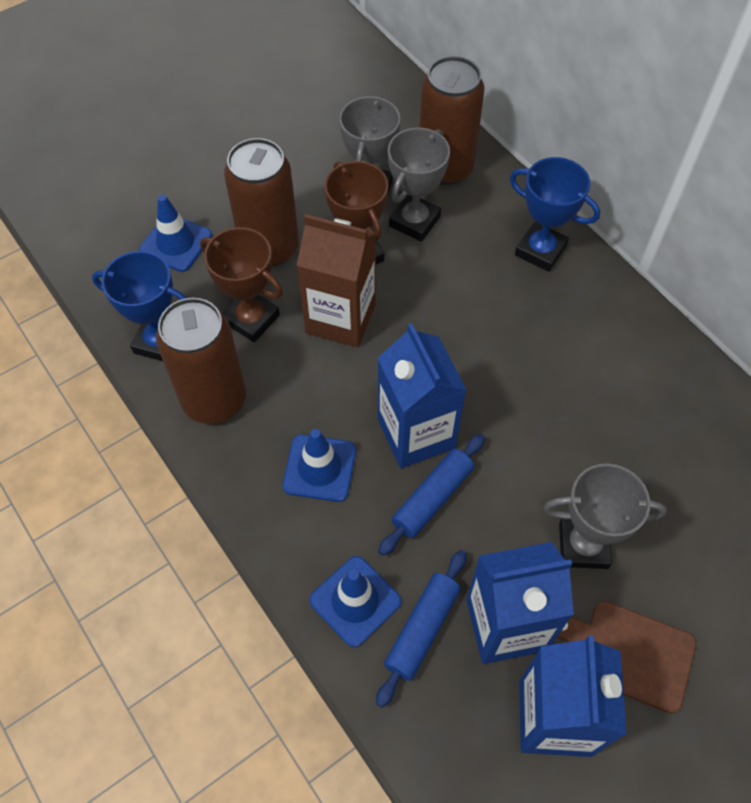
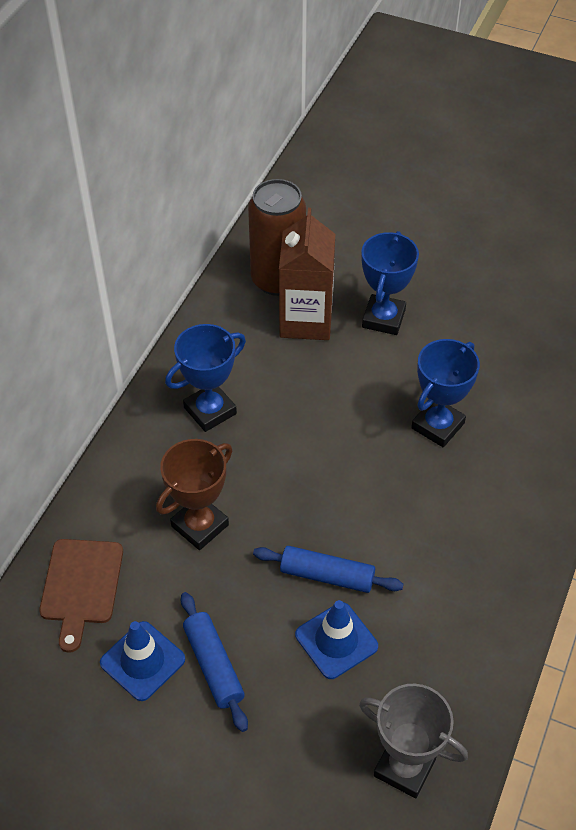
blue carton: 3 -> 0
blue traffic cone: 3 -> 2
blue trophy: 2 -> 3
brown can: 3 -> 1
brown trophy: 2 -> 1
grey trophy: 3 -> 1

